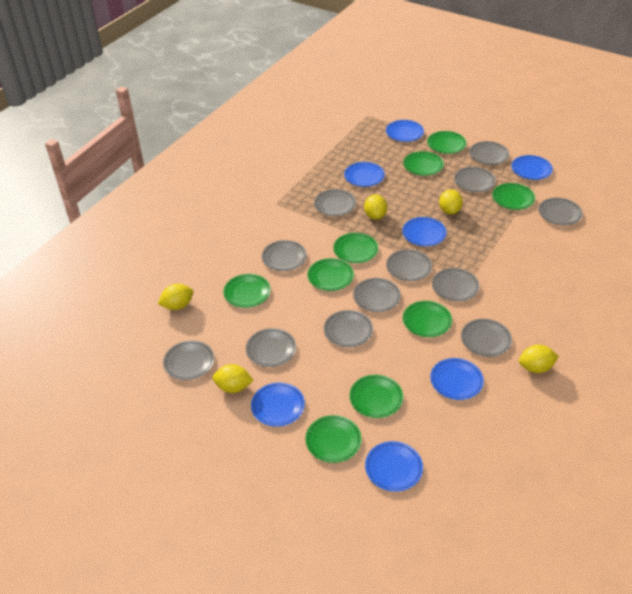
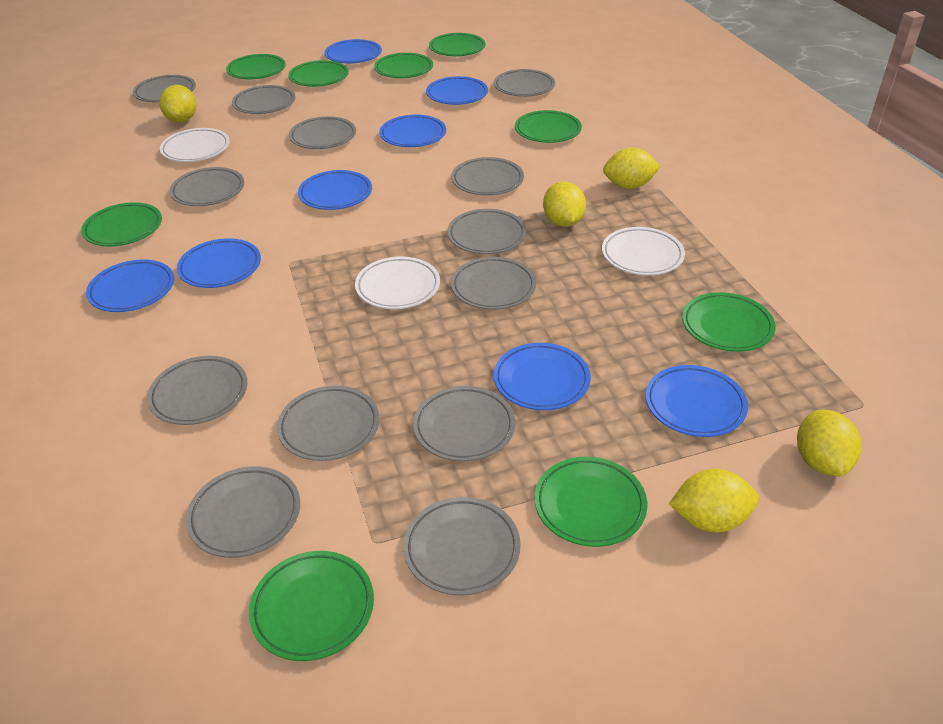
blue plate: 7 -> 8
grey plate: 12 -> 13
white plate: 0 -> 3

